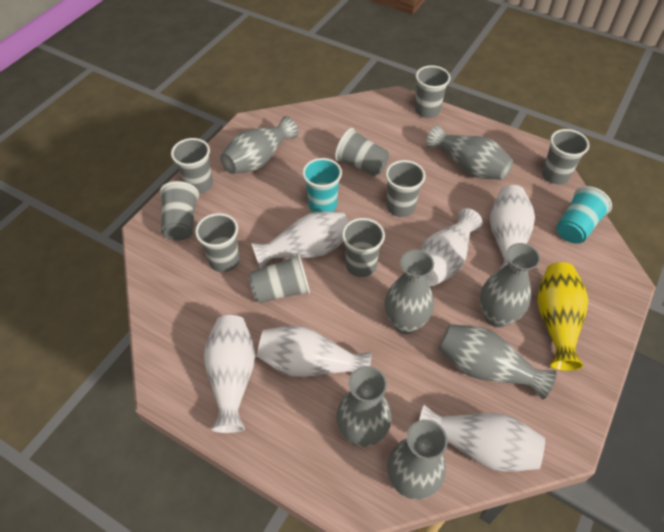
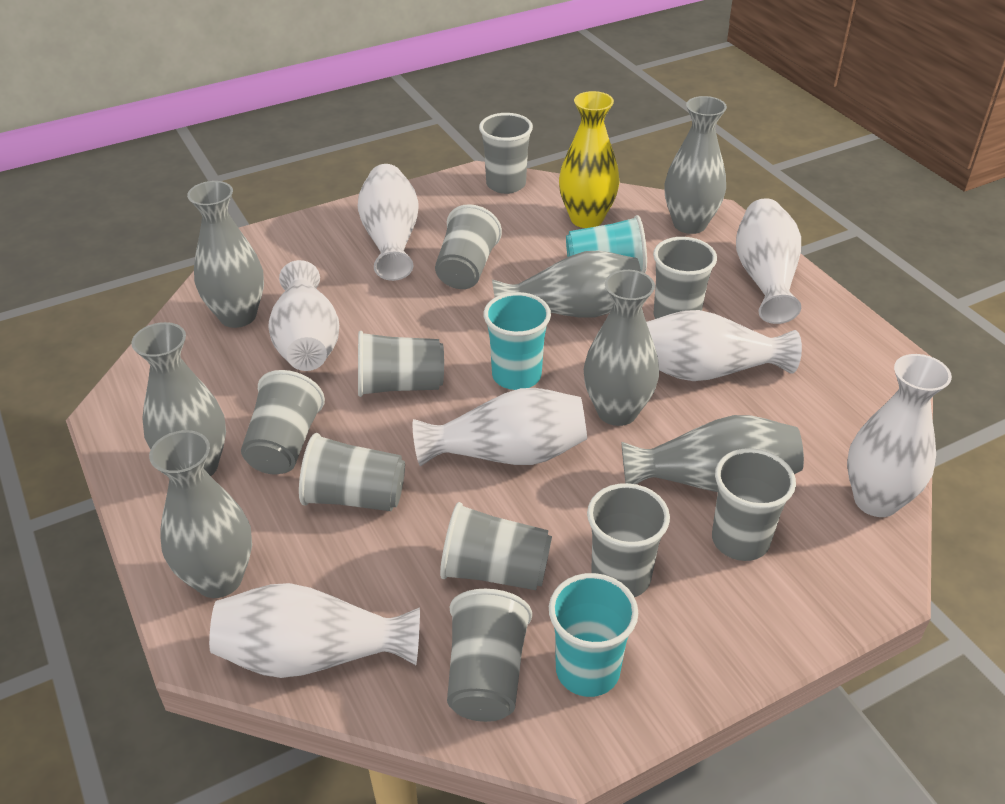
grey cup: 9 -> 10
turquoise cup: 2 -> 3
white vase: 6 -> 7

